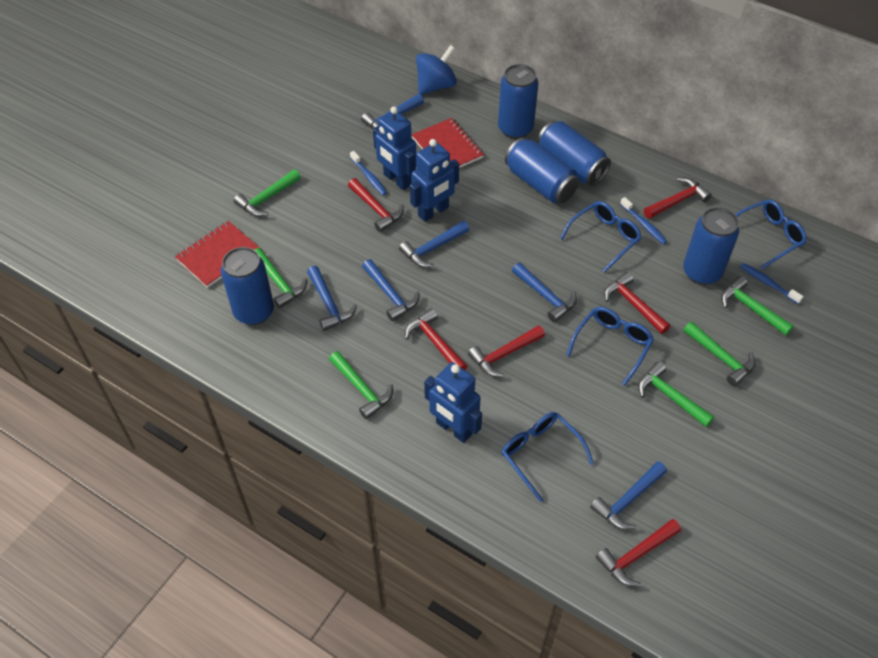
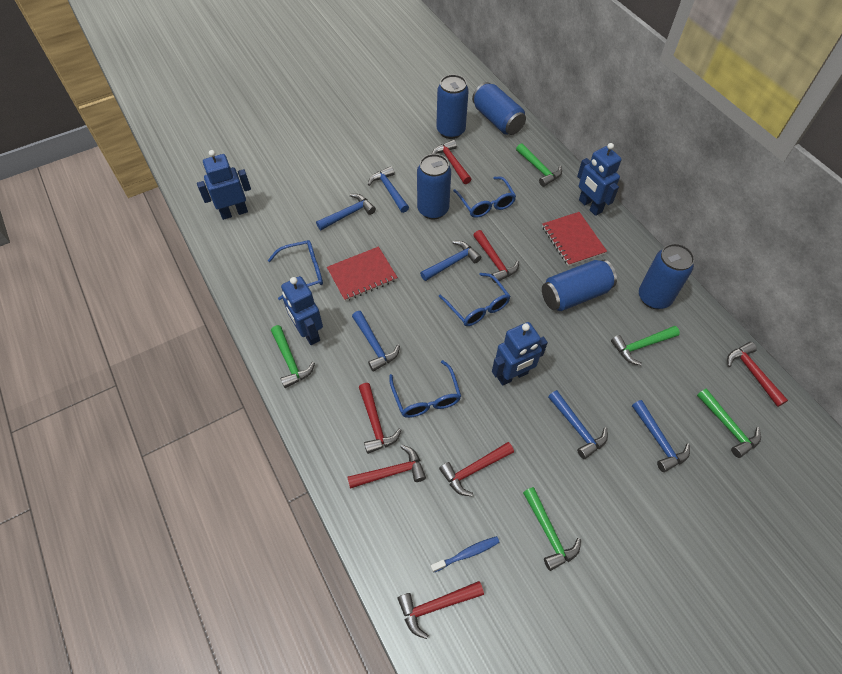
blue robot: 3 -> 4
blue spinning top: 1 -> 0
blue toothbrush: 3 -> 1
green hammer: 6 -> 5
red hammer: 6 -> 7

